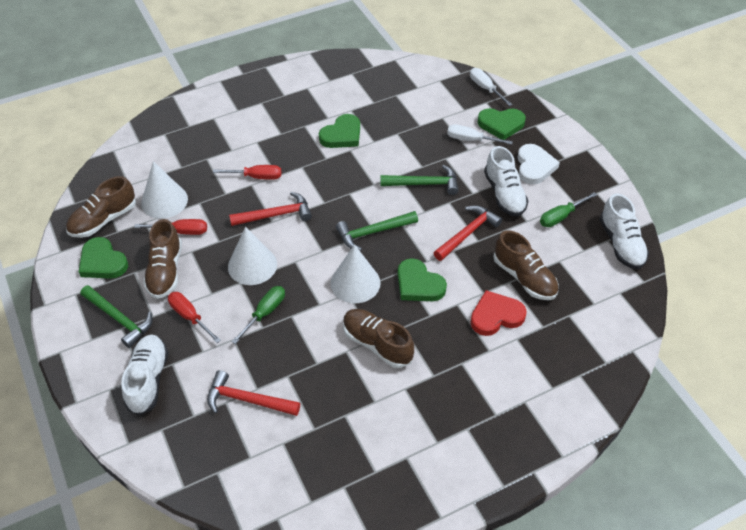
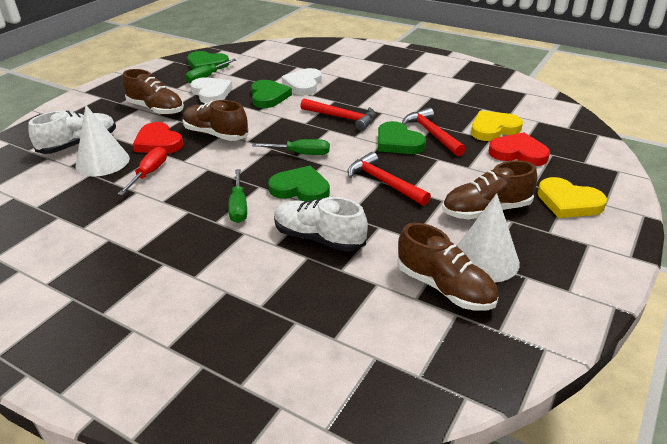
green hammer: 3 -> 0
green screwdriver: 2 -> 3
red heart: 1 -> 2
red screwdriver: 3 -> 1
white cone: 3 -> 2
white heart: 1 -> 2
white screwdriver: 2 -> 0
white shoe: 3 -> 2
yellow heart: 0 -> 2

